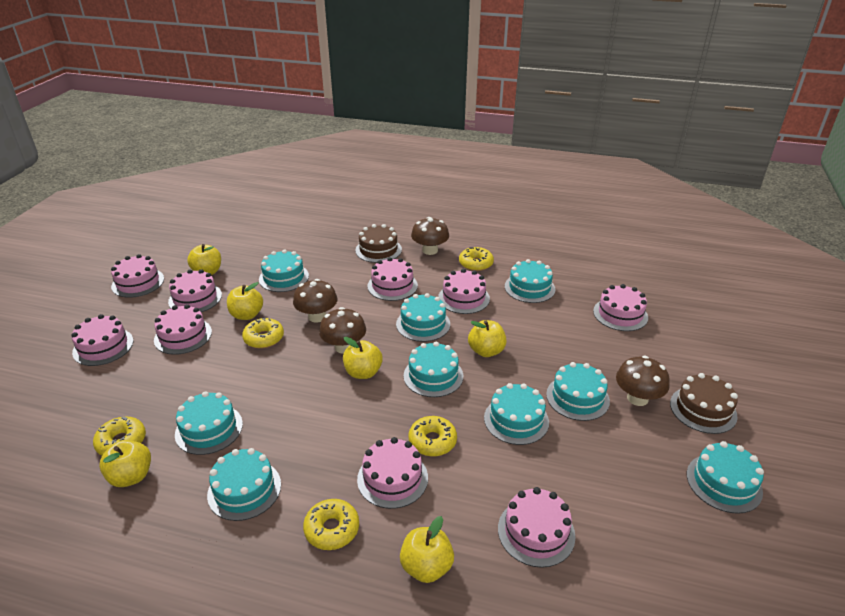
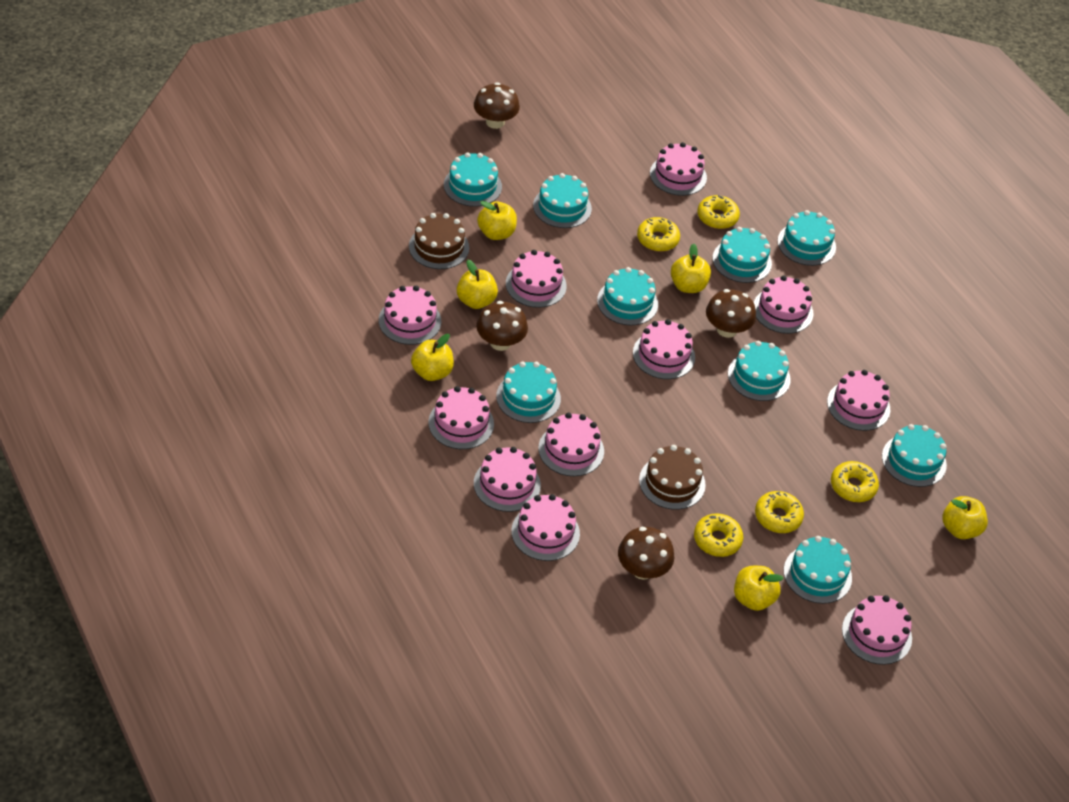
pink cake: 9 -> 11

